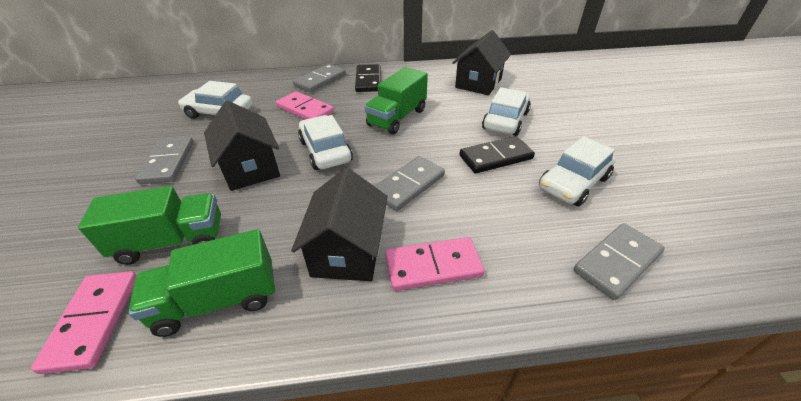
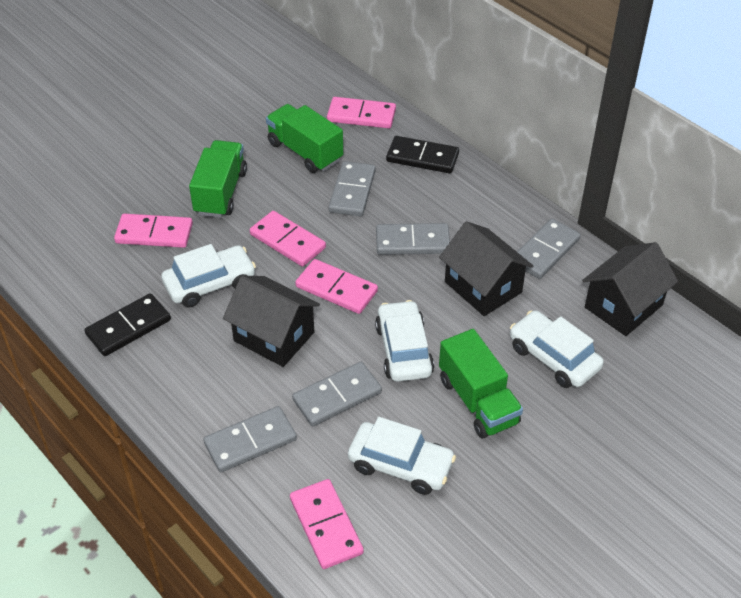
grey domino: 4 -> 5
pink domino: 3 -> 5

